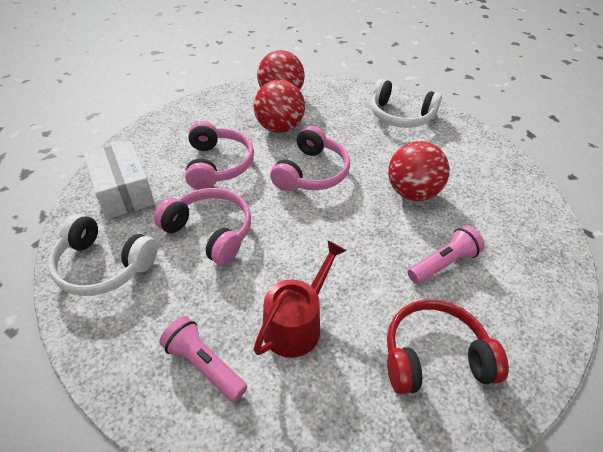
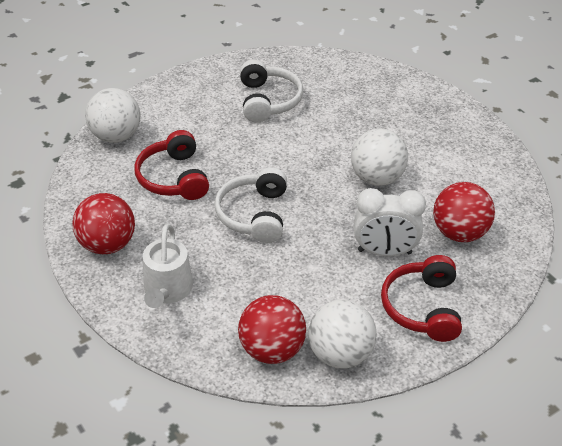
pink flashlight: 2 -> 0
pink headphones: 3 -> 0
red headphones: 1 -> 2
red watering can: 1 -> 0
white ball: 0 -> 3
white box: 1 -> 0
white clock: 0 -> 1
white watering can: 0 -> 1

